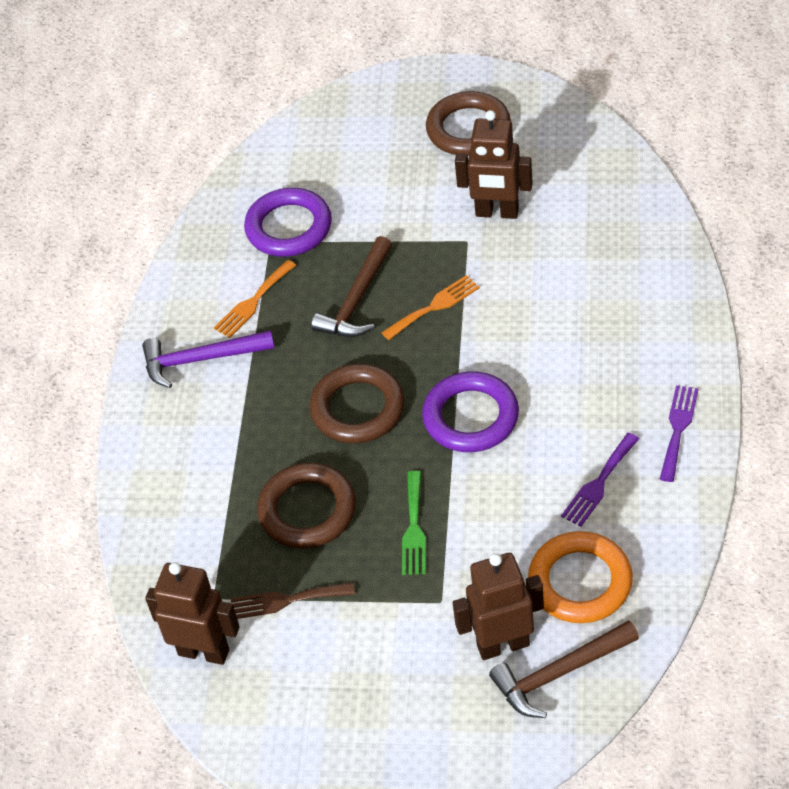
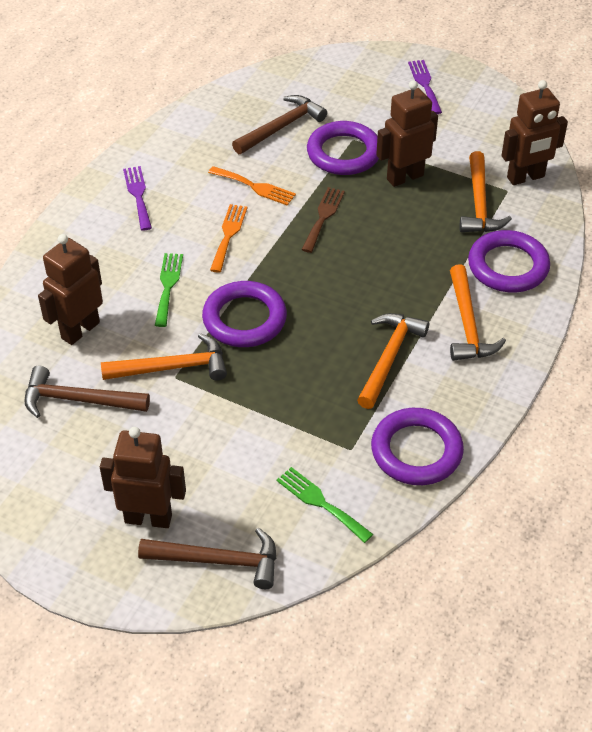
brown hammer: 2 -> 3
brown ring: 3 -> 0
brown robot: 3 -> 4
green fork: 1 -> 2
orange hammer: 0 -> 4
orange ring: 1 -> 0
purple hammer: 1 -> 0
purple ring: 2 -> 4

